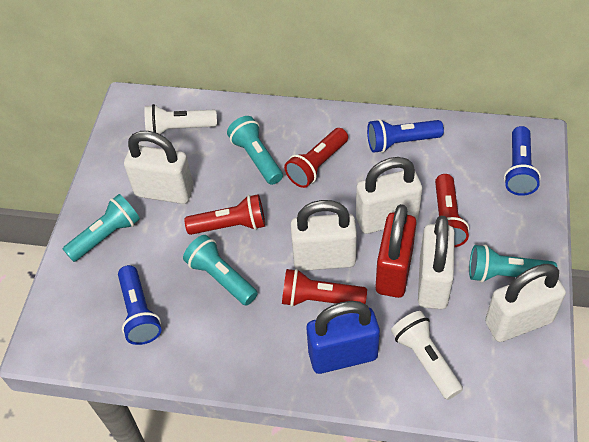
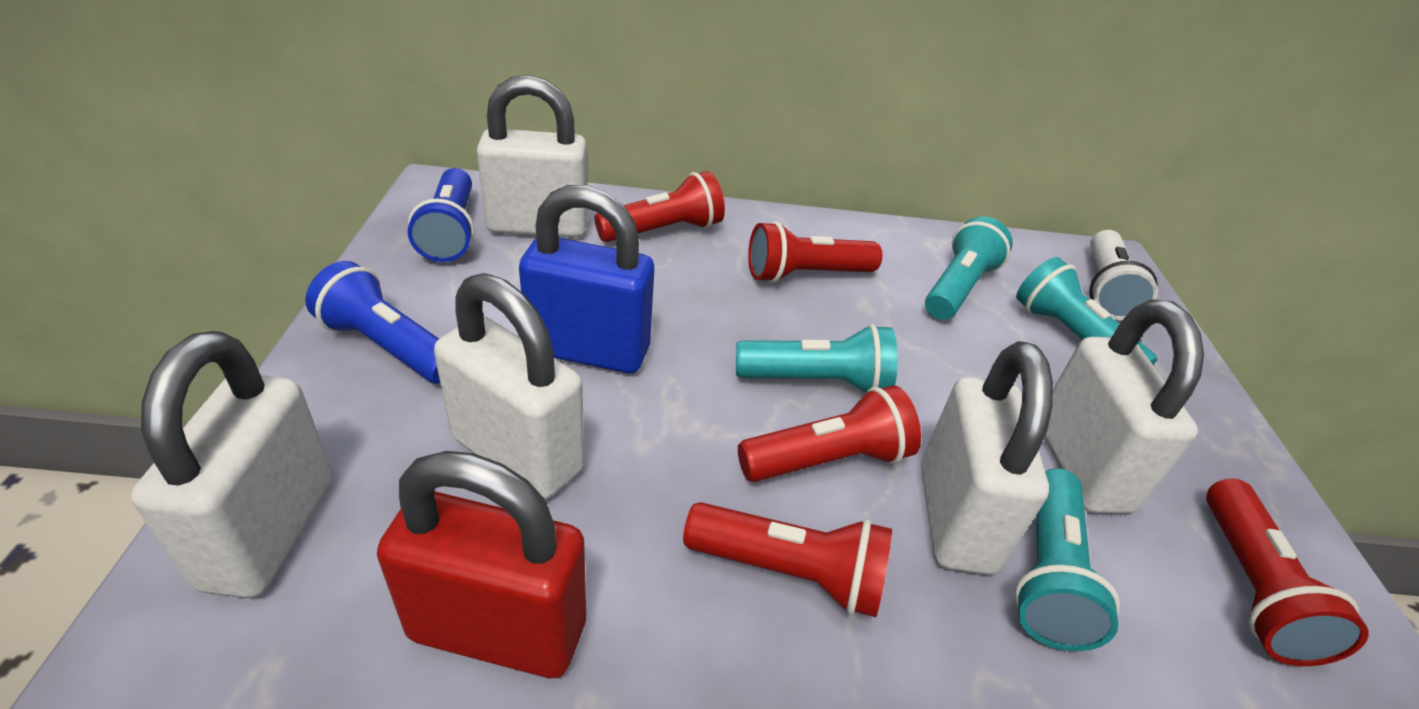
blue flashlight: 3 -> 2
red flashlight: 4 -> 5
white flashlight: 2 -> 1

